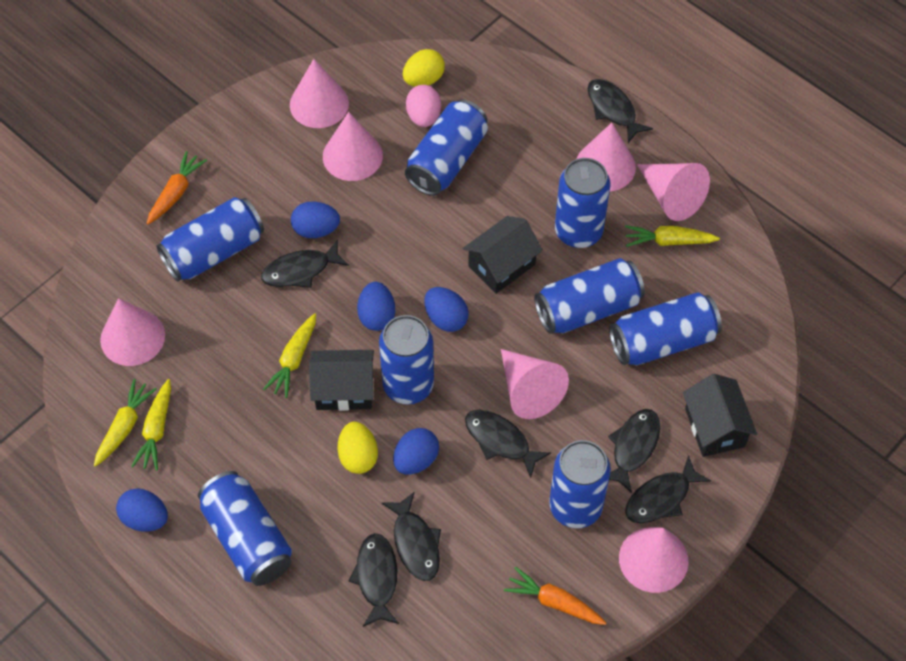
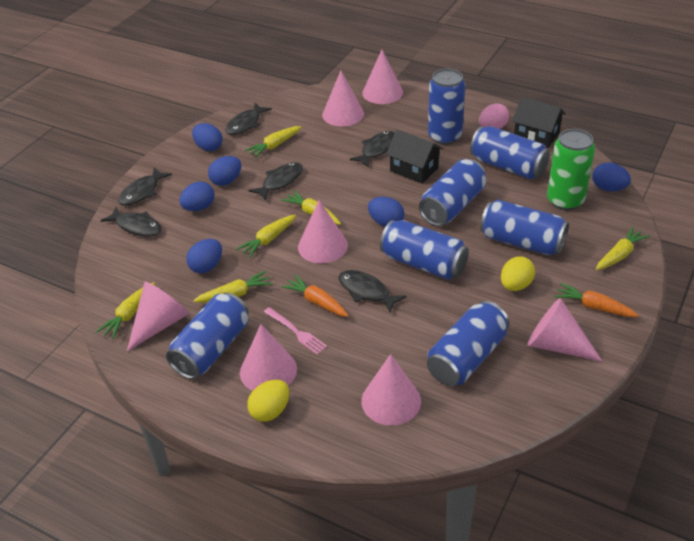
black fish: 7 -> 6
black house: 3 -> 2
blue can: 8 -> 7
blue egg: 5 -> 6
green can: 0 -> 1
pink fork: 0 -> 1
yellow carrot: 4 -> 6

